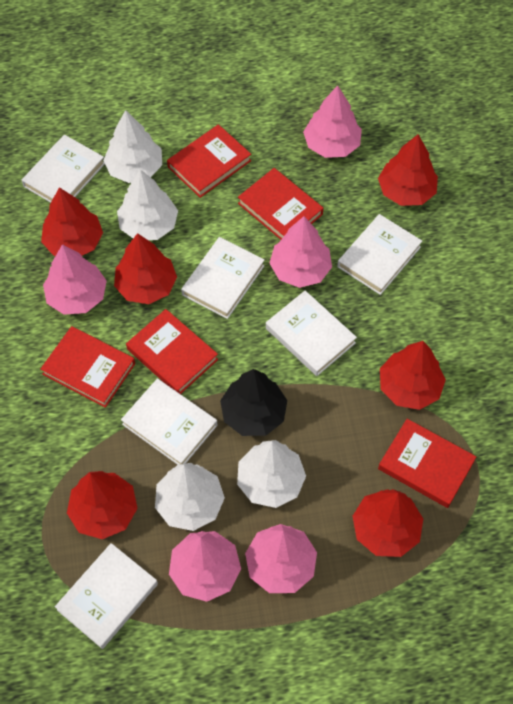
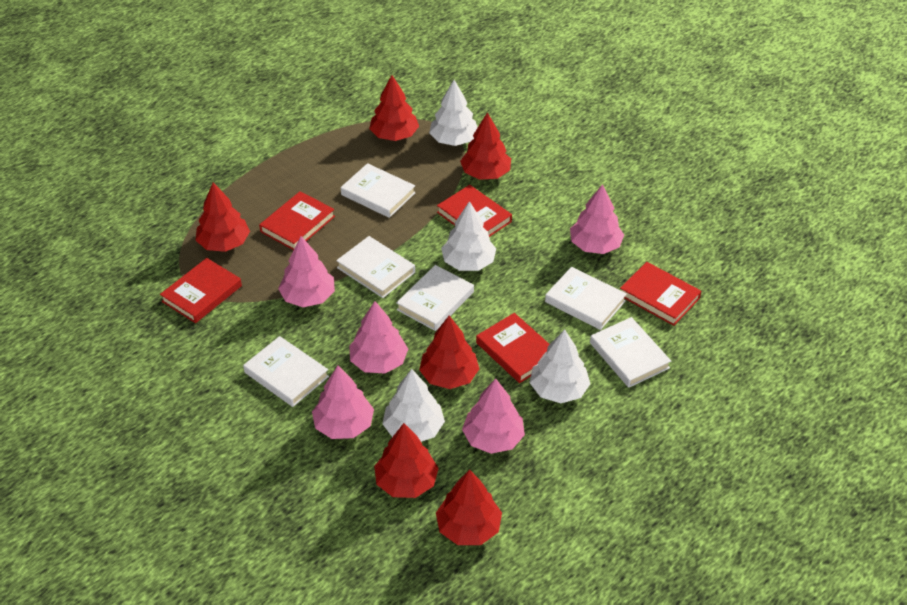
black tree: 1 -> 0

